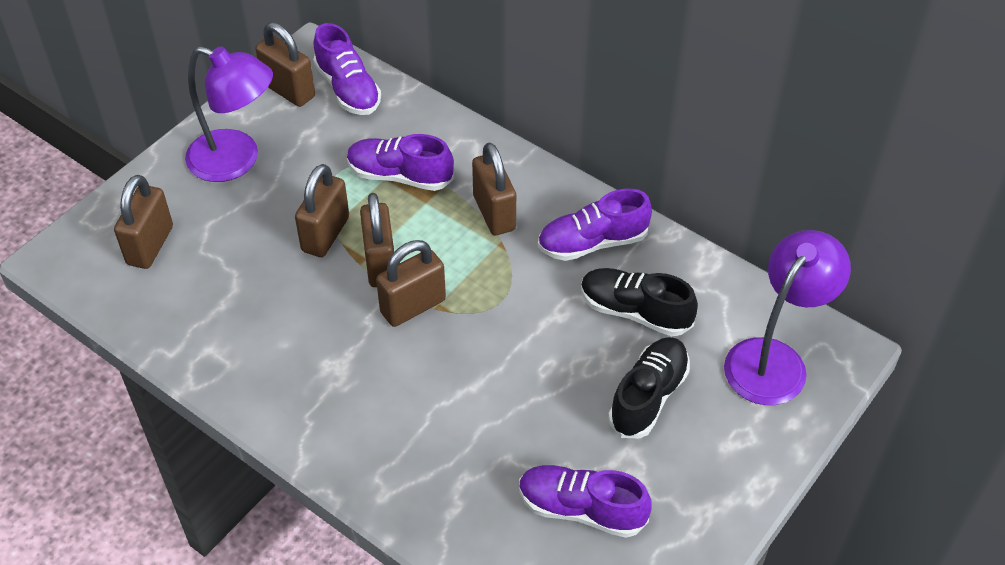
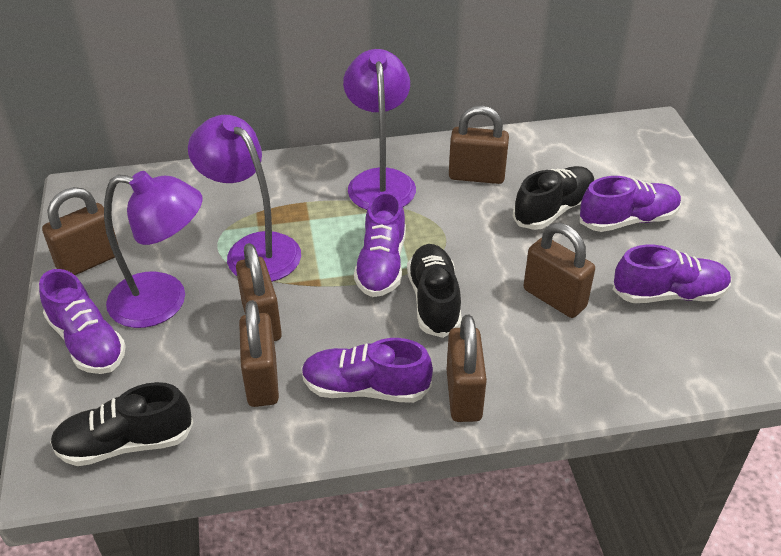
black shoe: 2 -> 3
purple lamp: 2 -> 3
purple shoe: 4 -> 5

